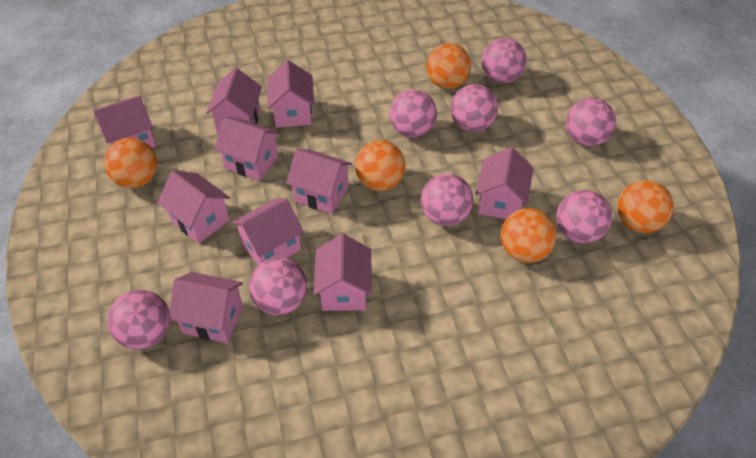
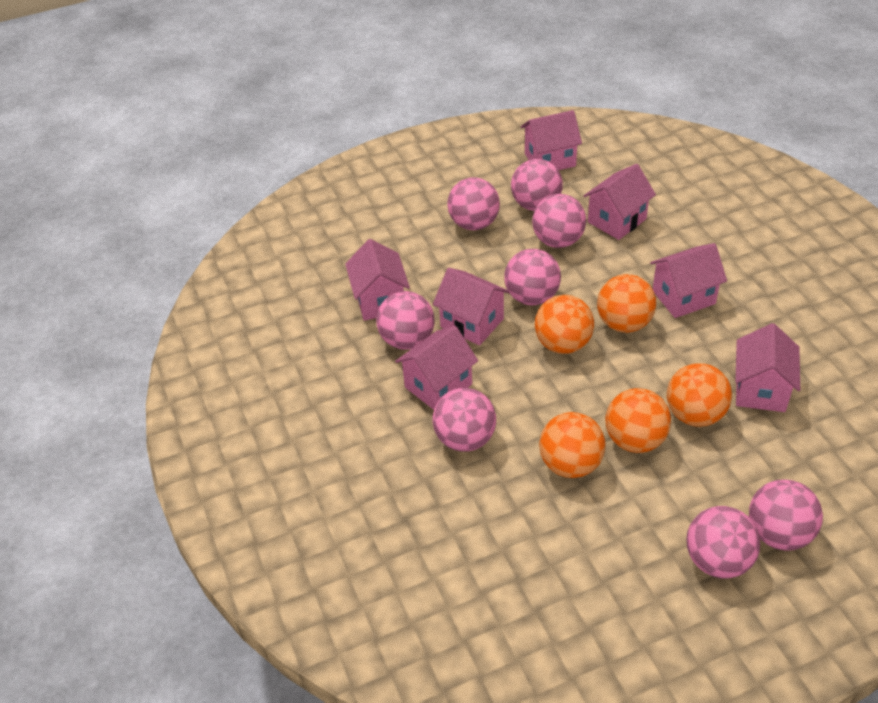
pink house: 10 -> 7

